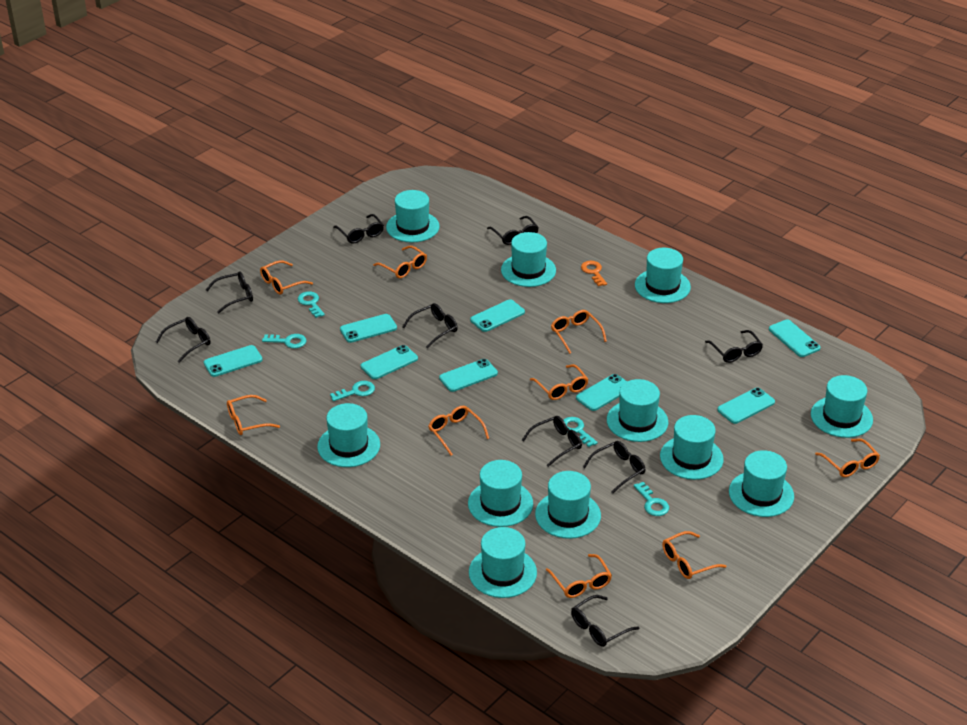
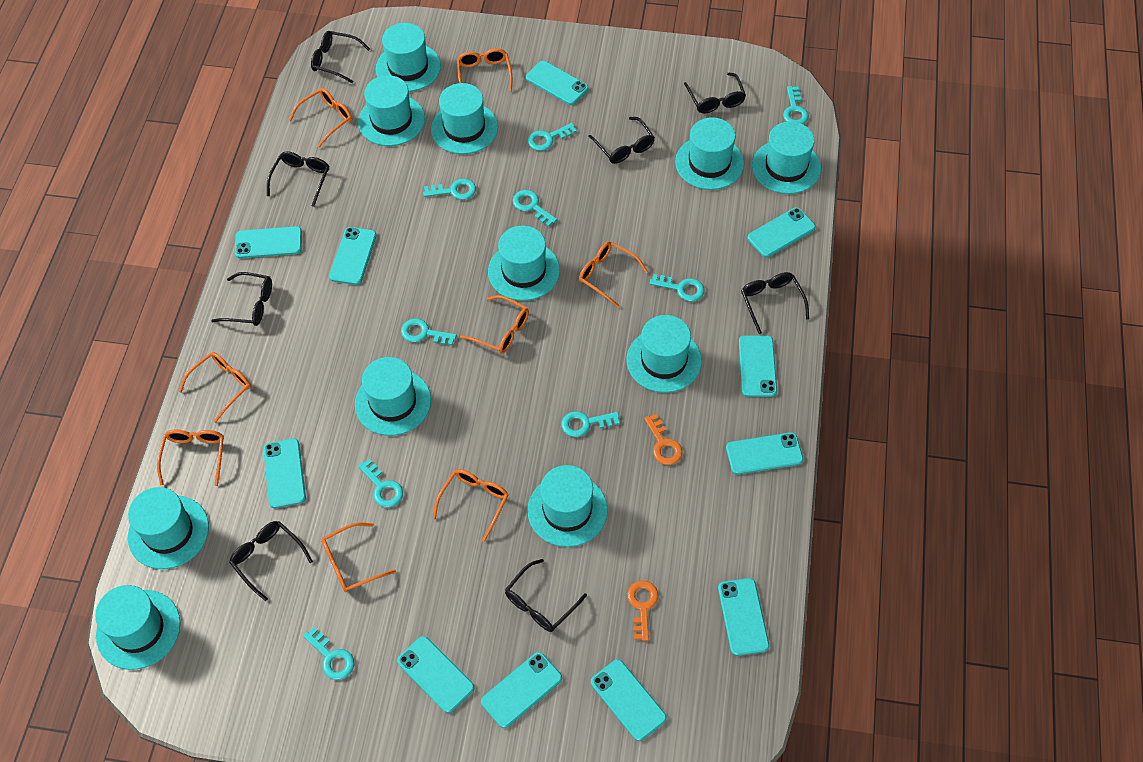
black glasses: 9 -> 8
orange glasses: 9 -> 8
orange key: 1 -> 2
turquoise key: 5 -> 9
turquoise phone: 8 -> 11

